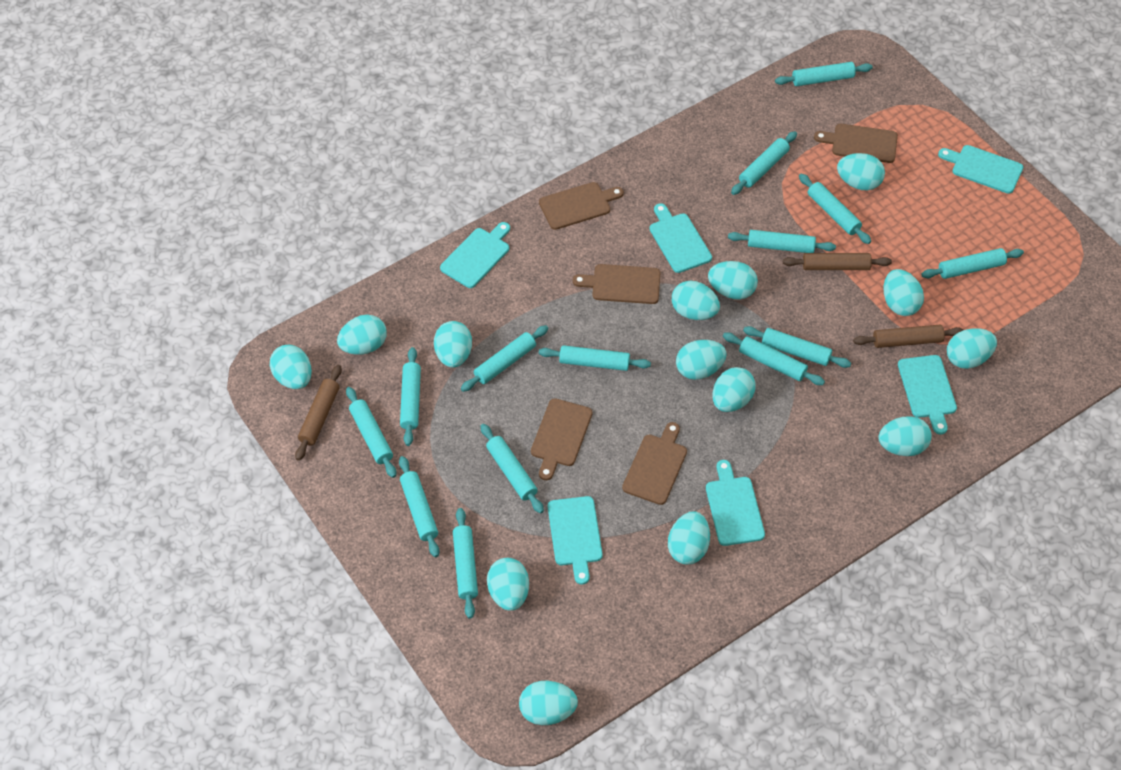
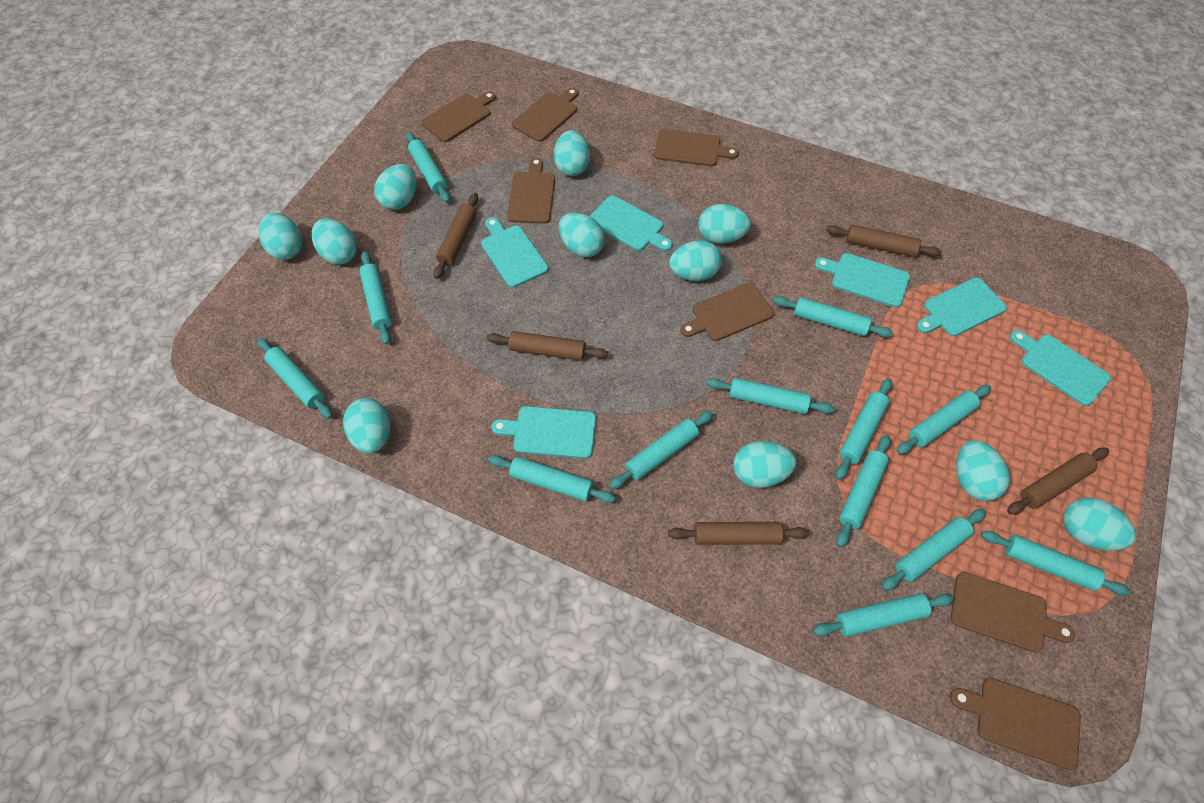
brown cutting board: 5 -> 7
brown rolling pin: 3 -> 5
turquoise egg: 14 -> 11
turquoise rolling pin: 14 -> 13

